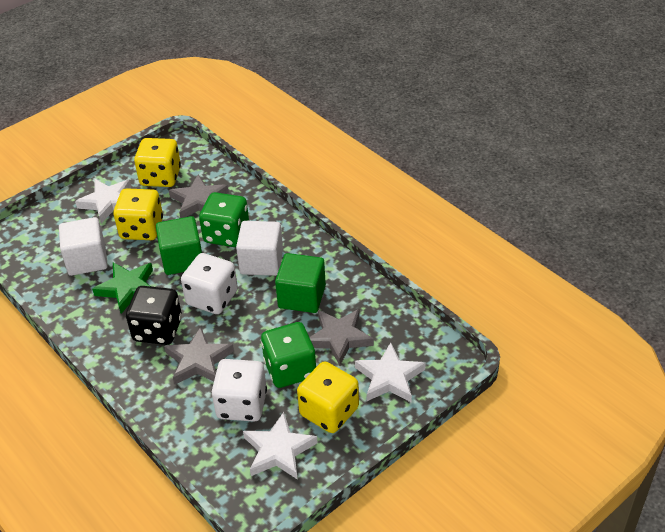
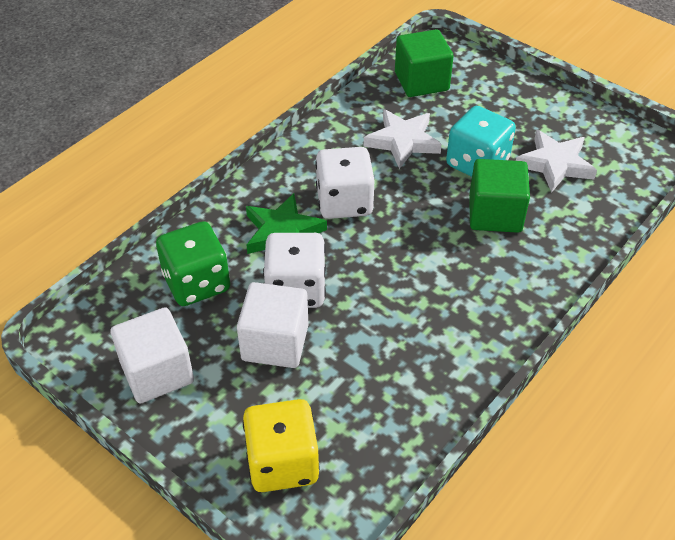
black dice: 1 -> 0
green dice: 2 -> 1
grey star: 3 -> 0
turquoise dice: 0 -> 1
white star: 3 -> 2
yellow dice: 3 -> 1

